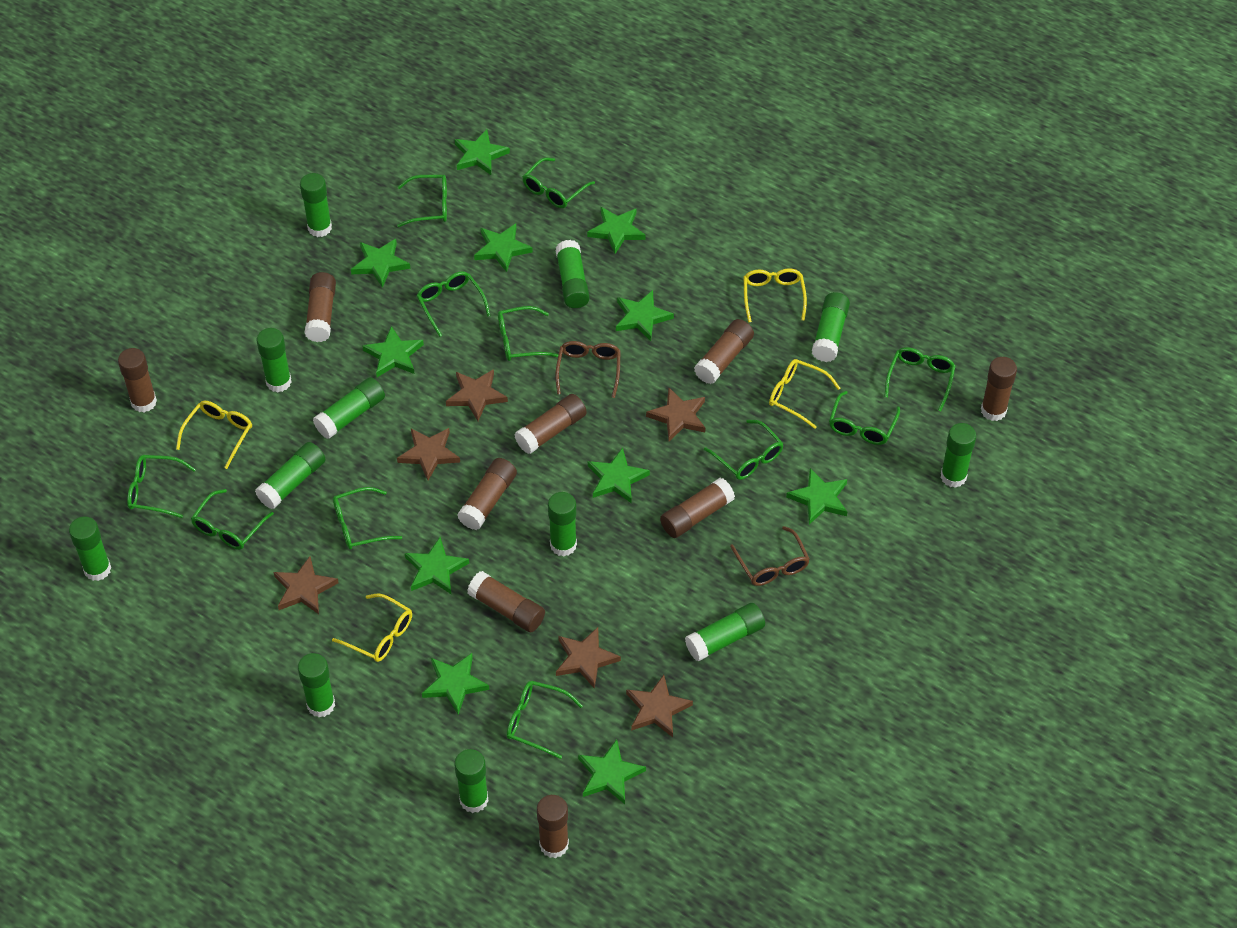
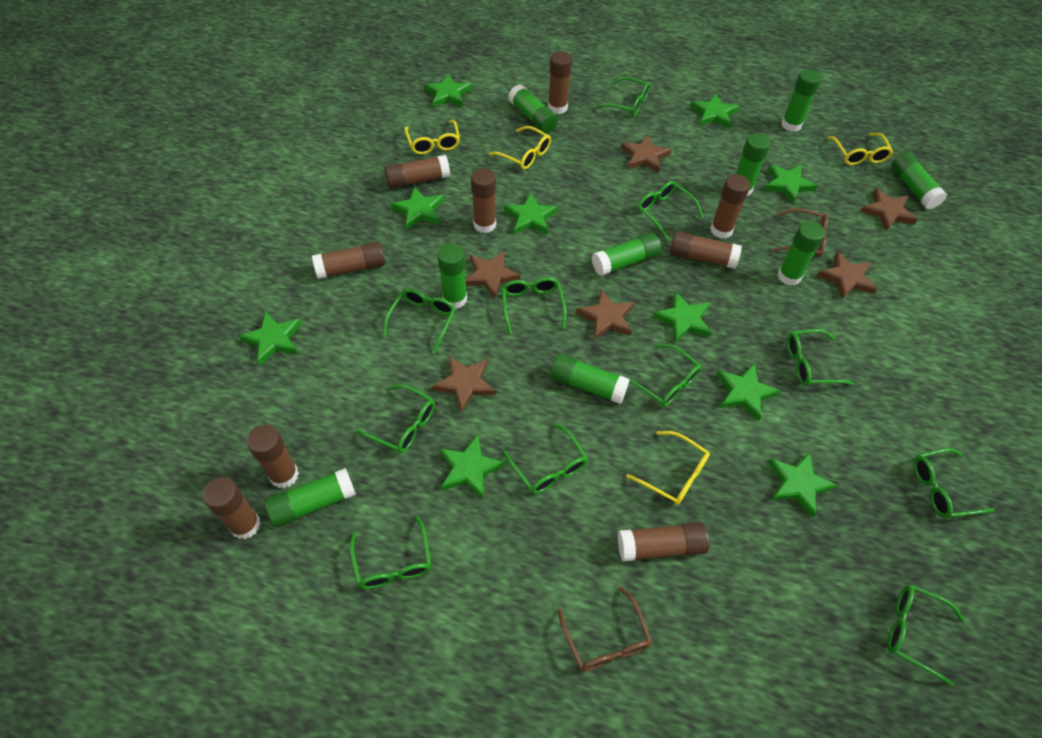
green glue stick: 12 -> 9
green star: 11 -> 10

